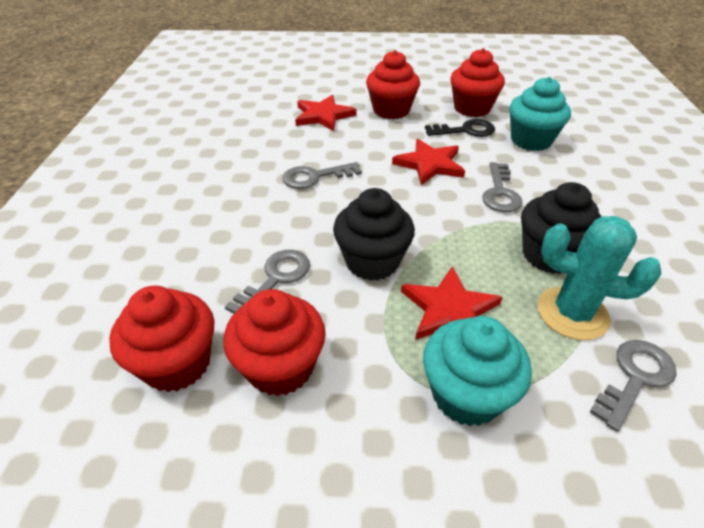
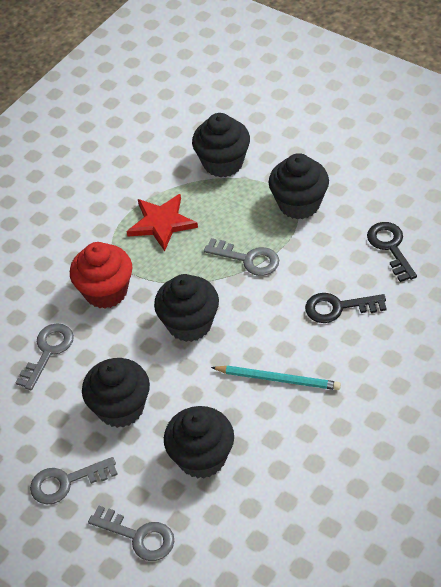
black cupcake: 2 -> 5
black key: 1 -> 2
red cupcake: 4 -> 1
red star: 3 -> 1
turquoise cactus: 1 -> 0
turquoise cupcake: 2 -> 0
turquoise pencil: 0 -> 1

